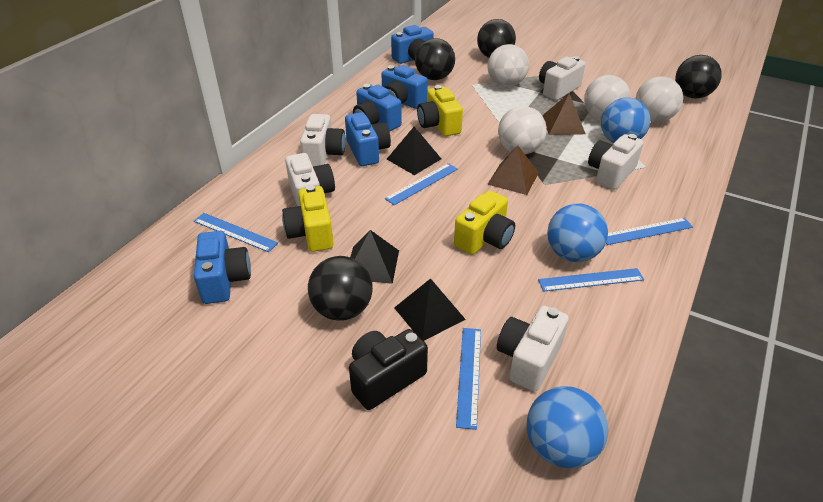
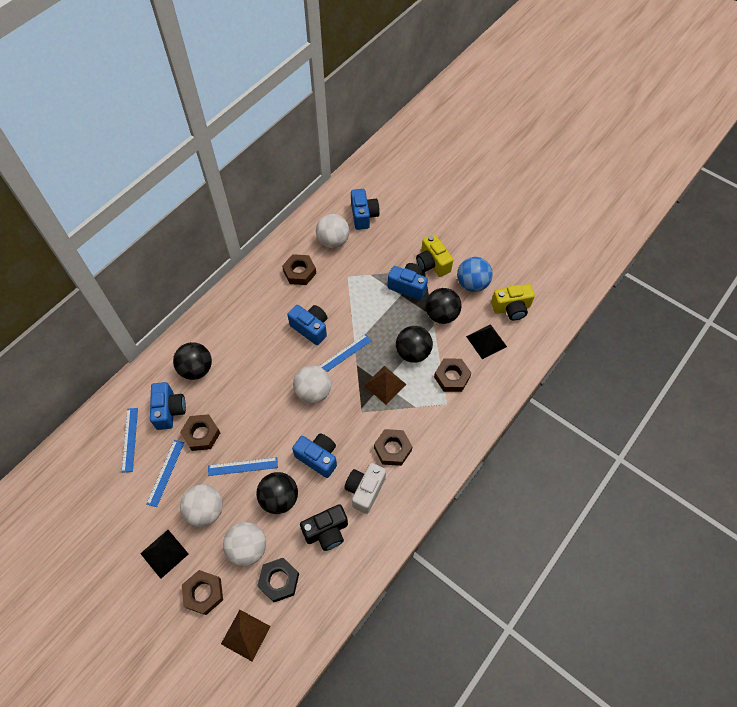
black nut: 0 -> 1
black pyramid: 3 -> 2
blue ball: 3 -> 1
blue ruler: 5 -> 4
brown nut: 0 -> 5
white camera: 5 -> 1
yellow camera: 3 -> 2

